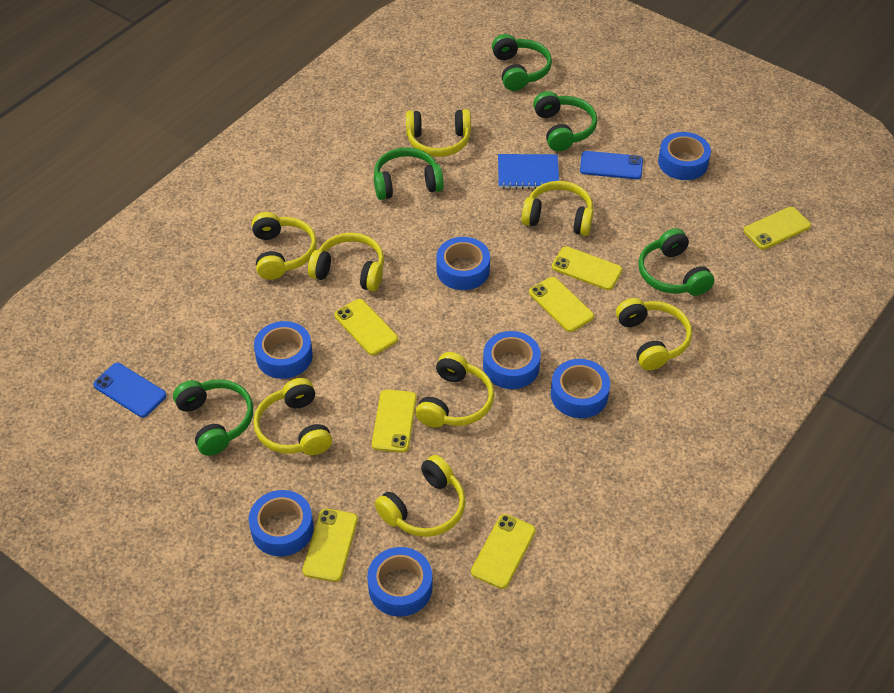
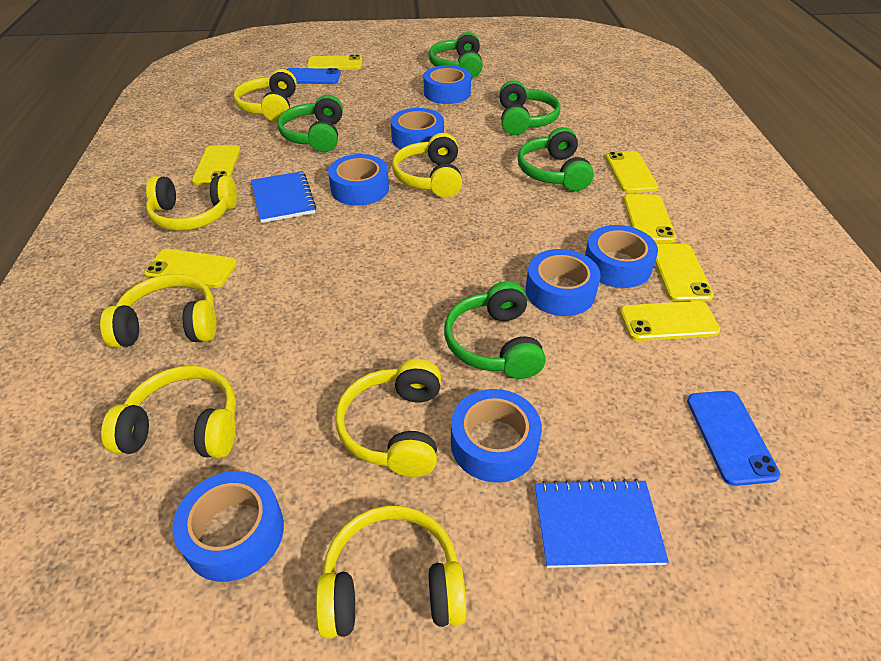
blue notebook: 1 -> 2
yellow headphones: 8 -> 7

